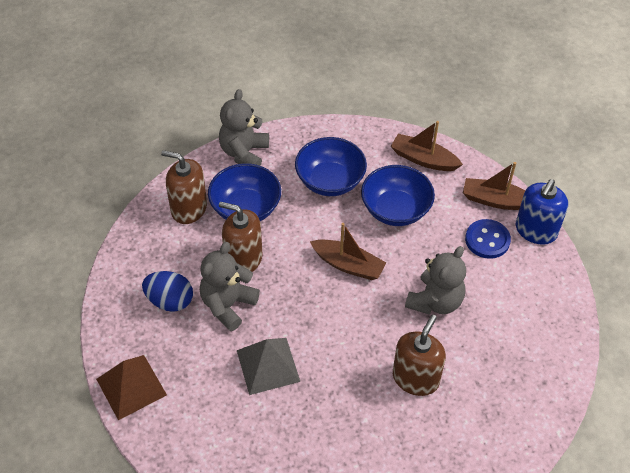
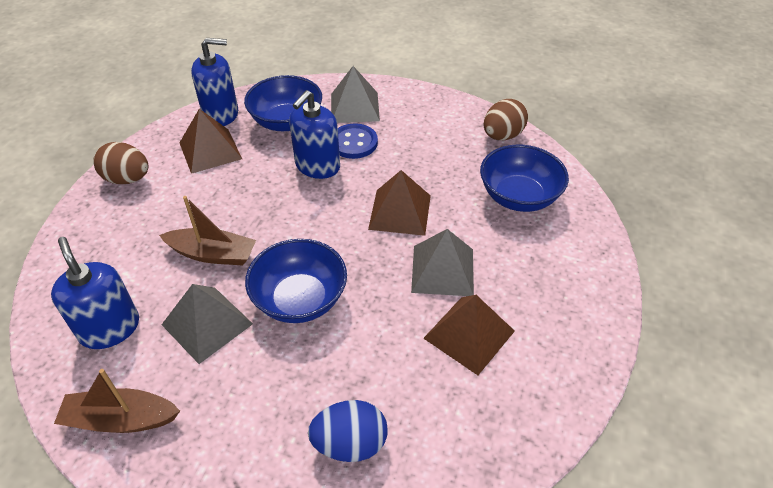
blue soap dispenser: 1 -> 3
brown boat: 3 -> 2
brown egg: 0 -> 2
brown pyramid: 1 -> 3
brown soap dispenser: 3 -> 0
grey pyramid: 1 -> 3
grey teddy bear: 3 -> 0

